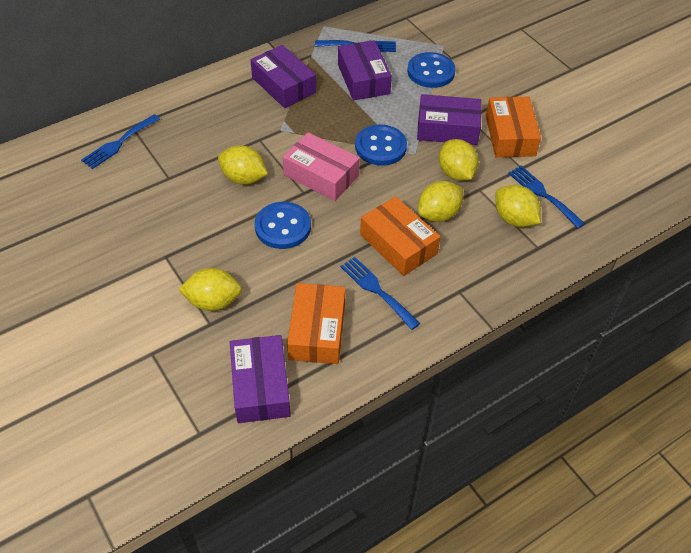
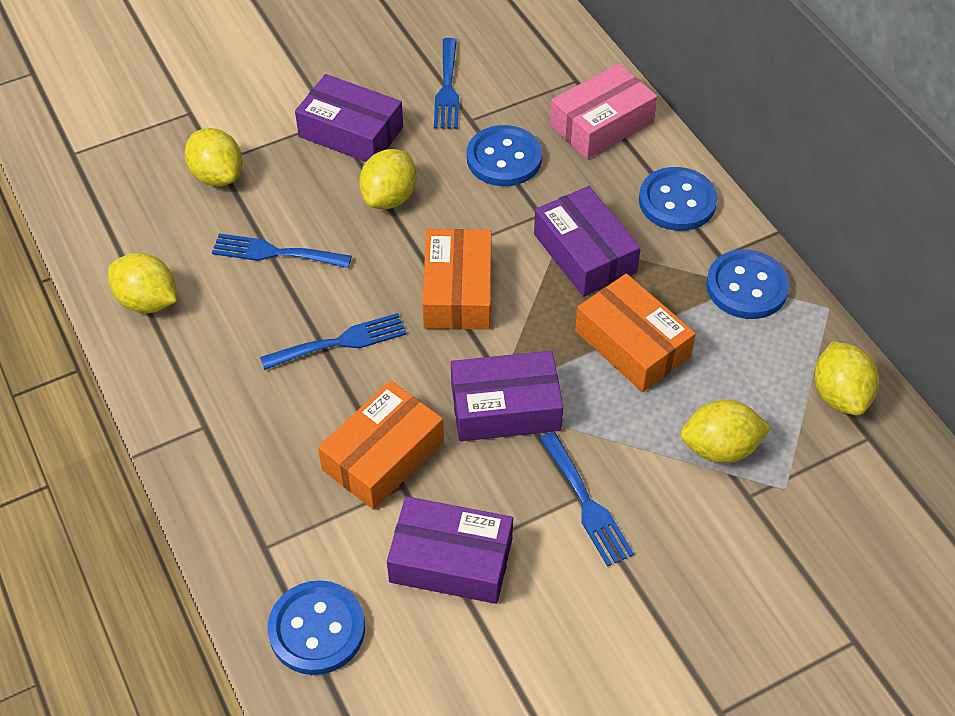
blue button: 3 -> 4

